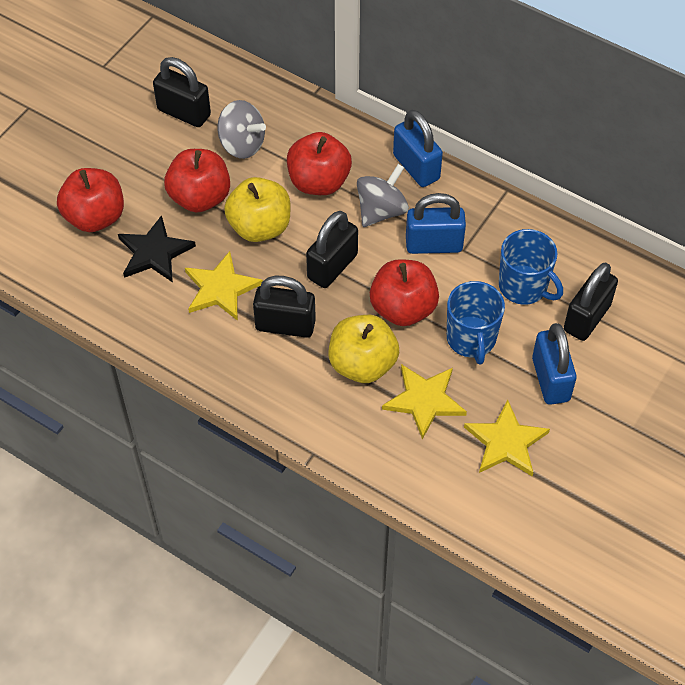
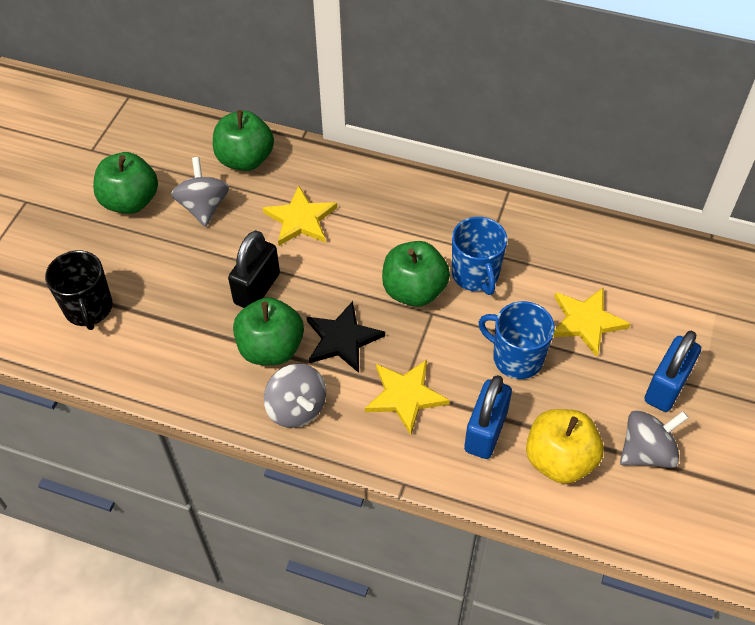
black mug: 0 -> 1
black padlock: 4 -> 1
blue padlock: 3 -> 2
green apple: 0 -> 4
grey spinning top: 2 -> 3
red apple: 4 -> 0
yellow apple: 2 -> 1

